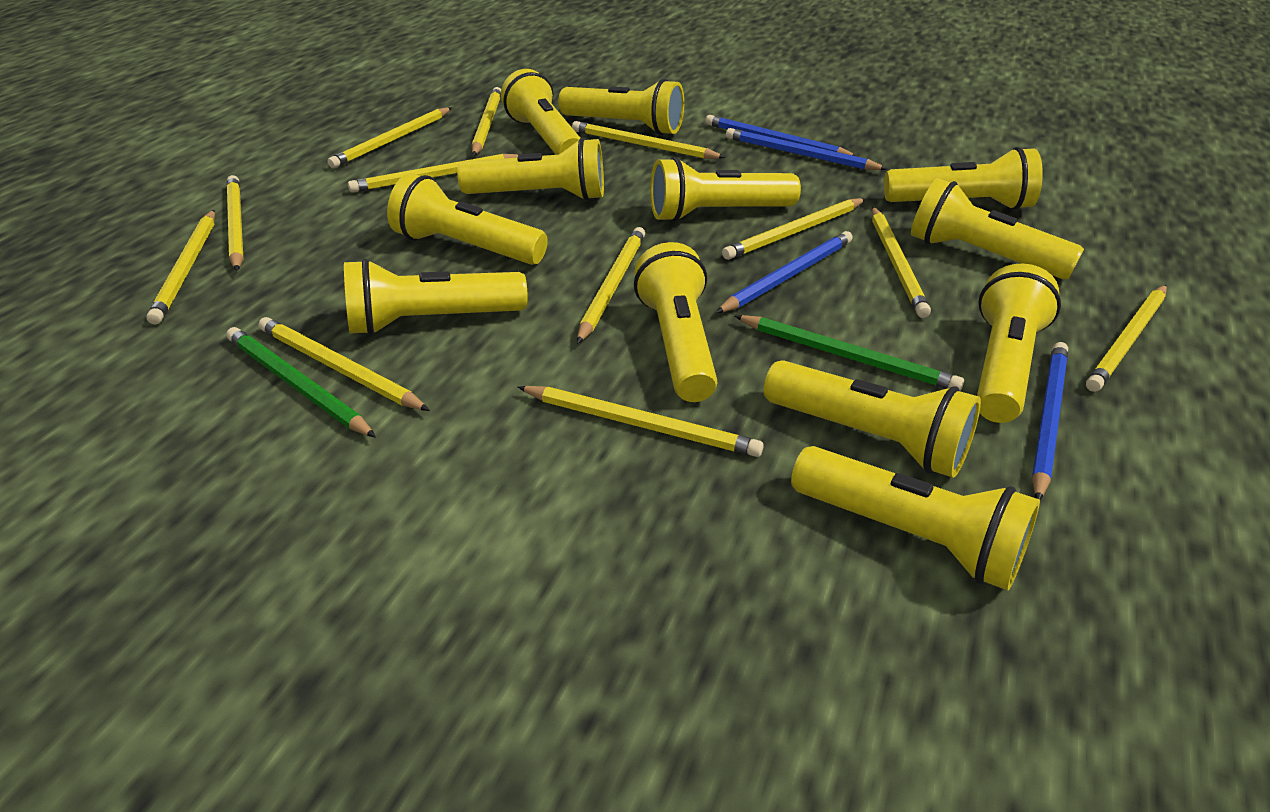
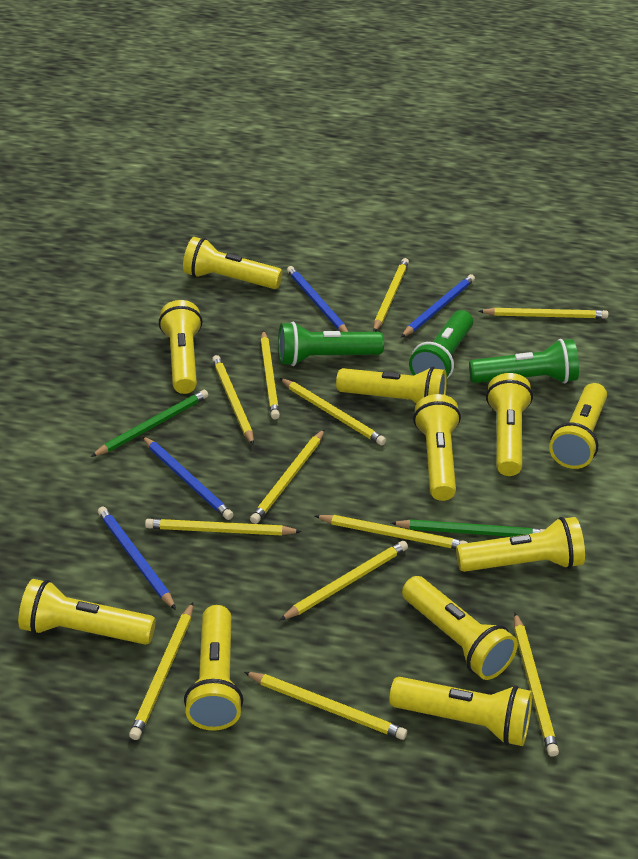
green flashlight: 0 -> 3
yellow flashlight: 12 -> 11

